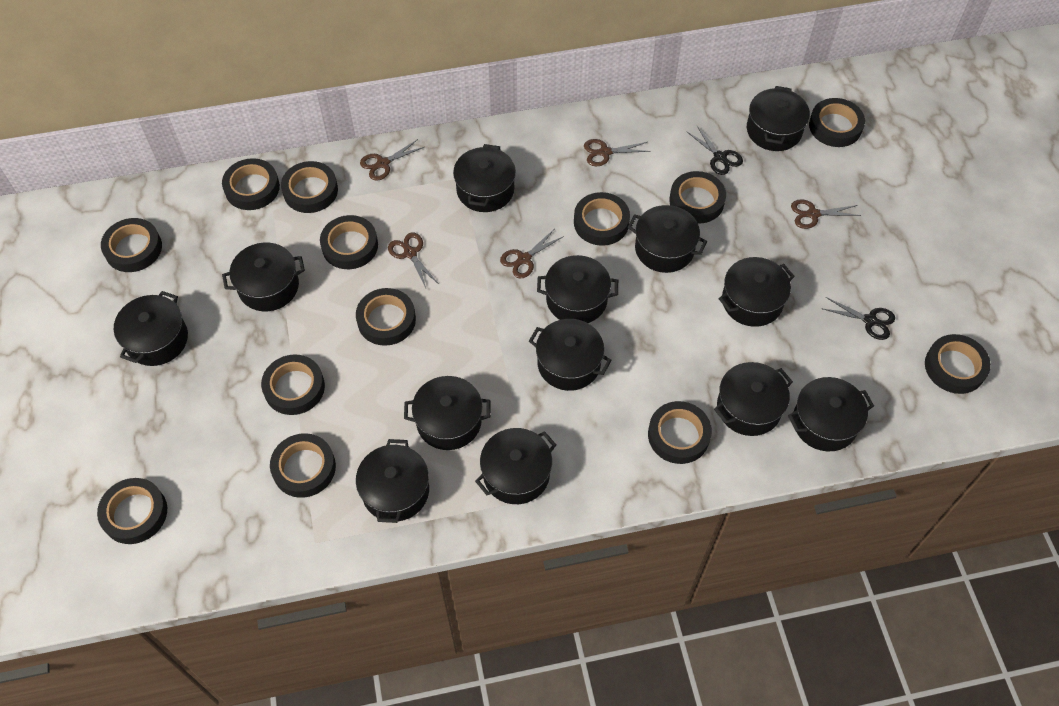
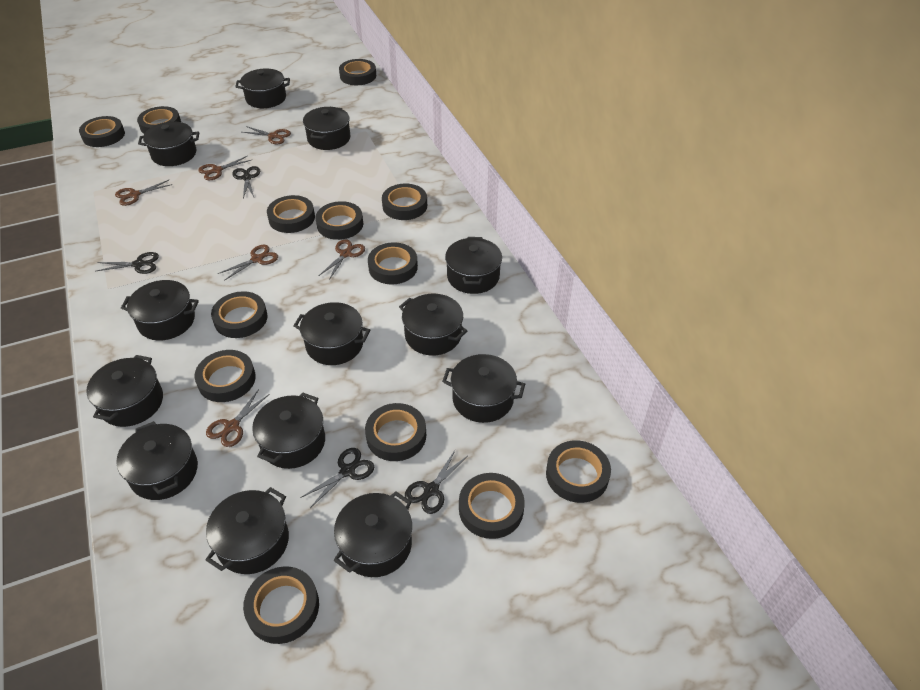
black scissors: 2 -> 4
brown scissors: 5 -> 6

